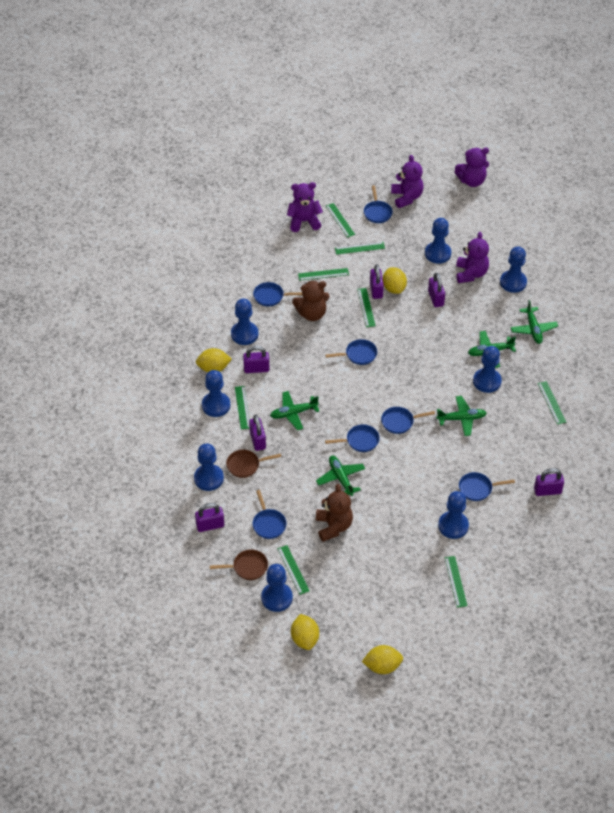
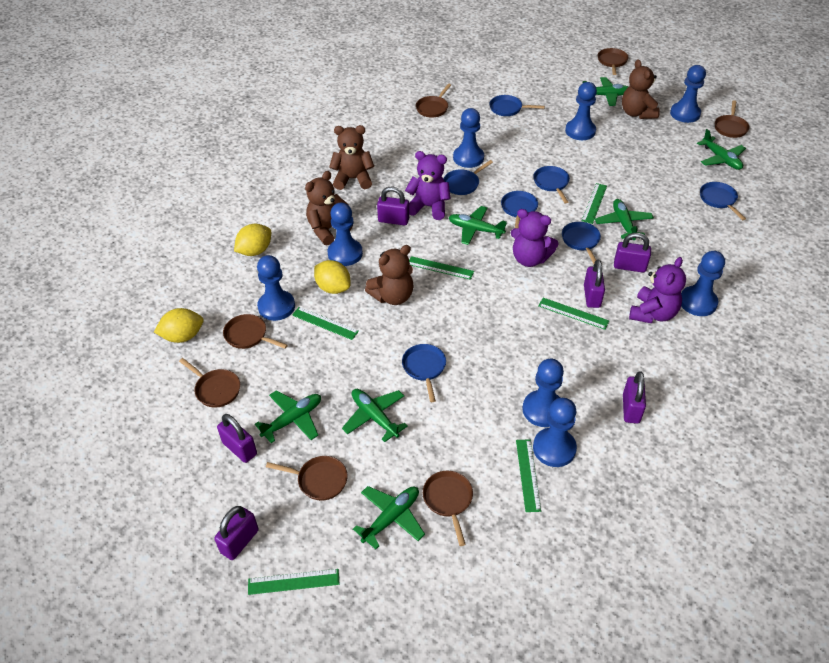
brown pan: 2 -> 7
brown teddy bear: 2 -> 4
green plane: 5 -> 7
green ruler: 8 -> 6
purple teddy bear: 4 -> 3
yellow lemon: 4 -> 3

